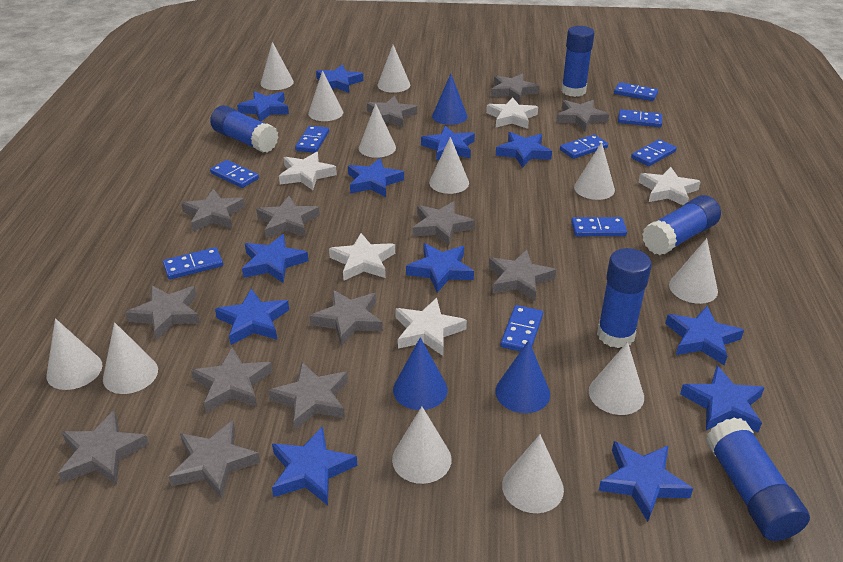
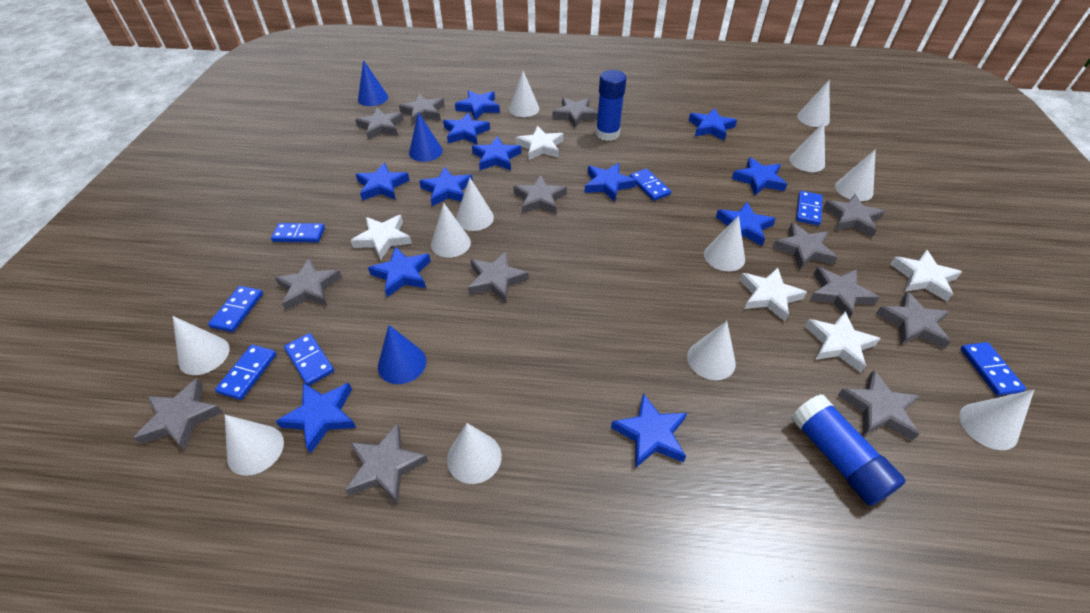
blue domino: 9 -> 7
blue glue stick: 5 -> 2

